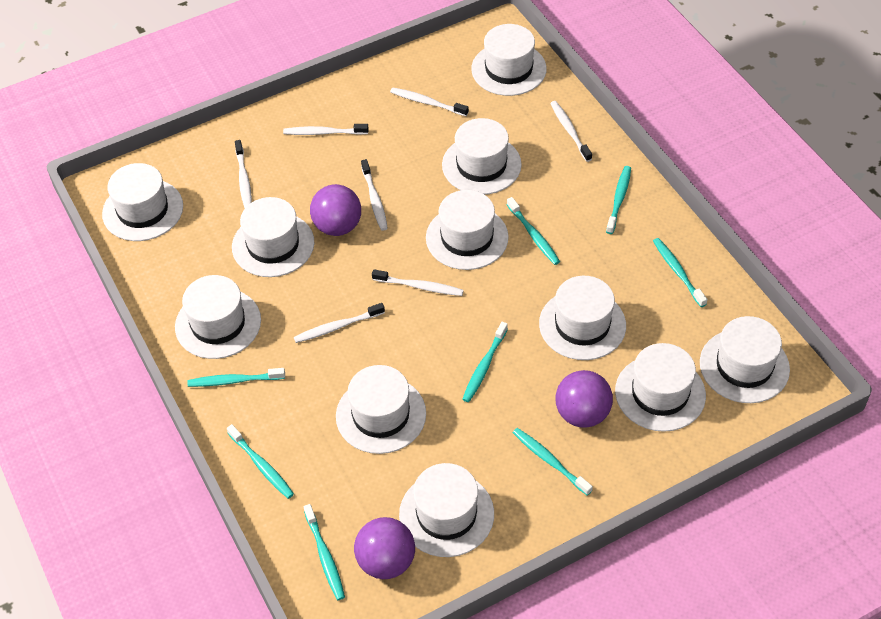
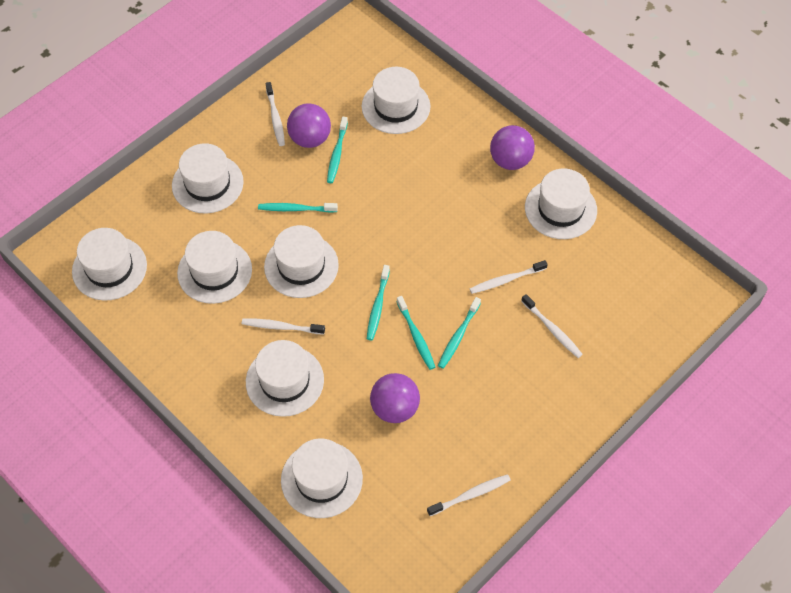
turquoise toothbrush: 8 -> 5
white hat: 11 -> 8
white toothbrush: 7 -> 5

